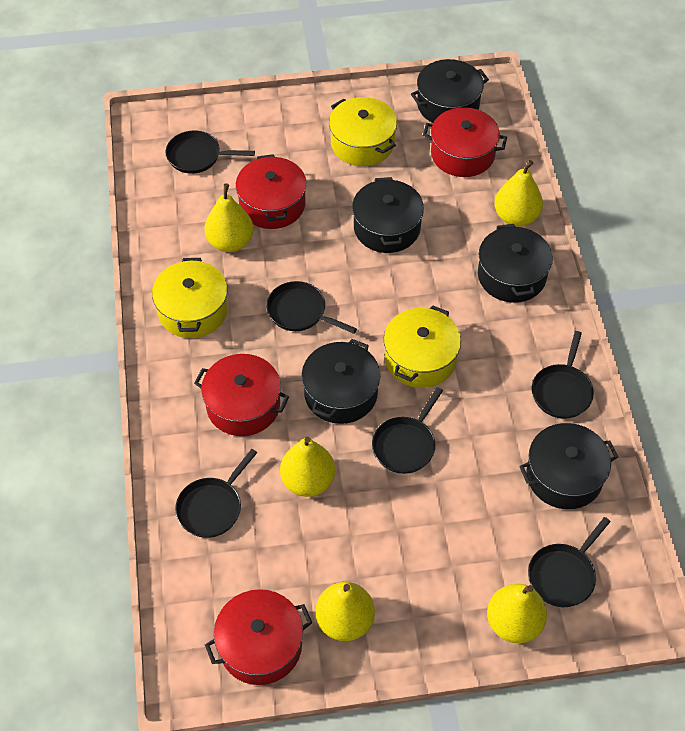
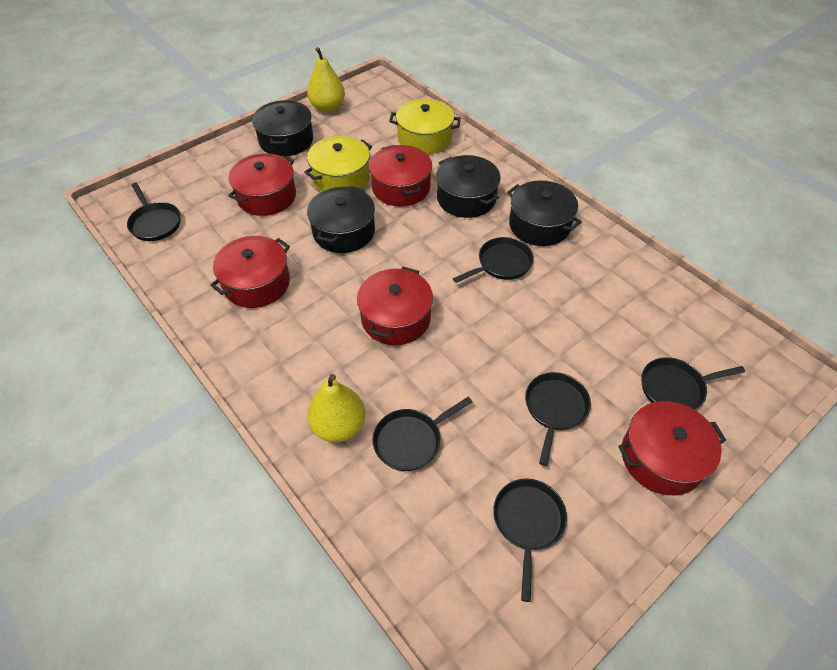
black pot: 5 -> 4
red pot: 4 -> 5
yellow pear: 5 -> 2
yellow pot: 3 -> 2

